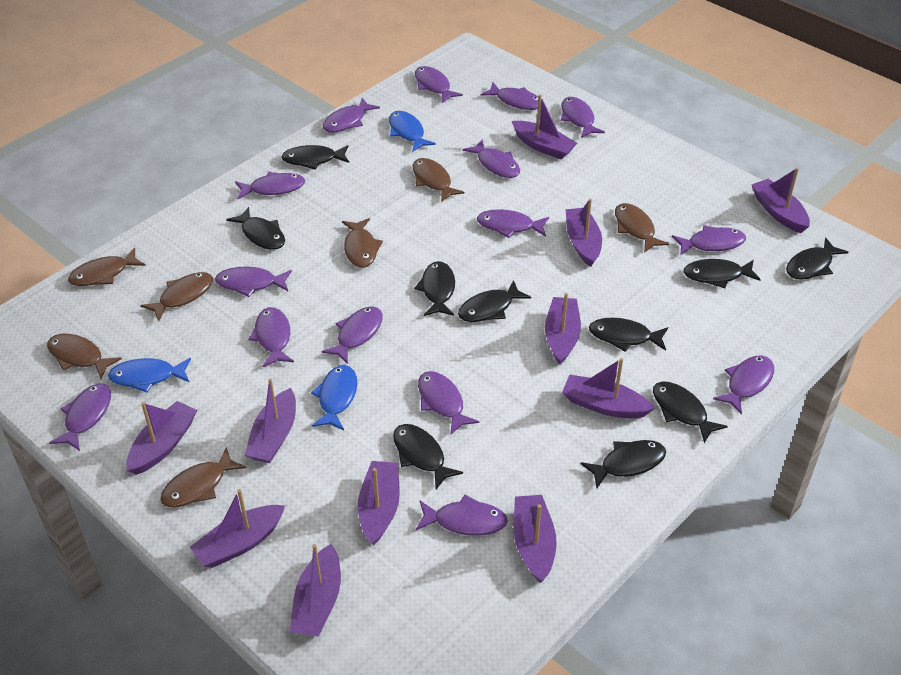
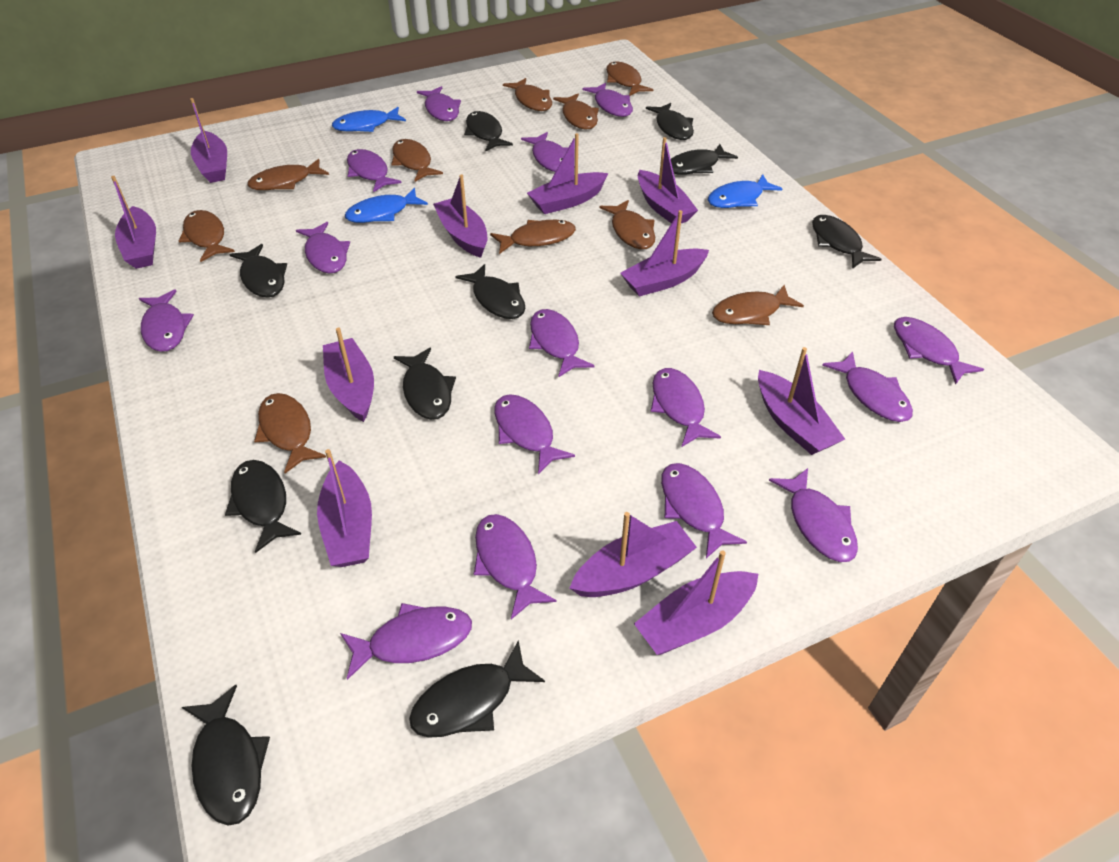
brown fish: 7 -> 10

